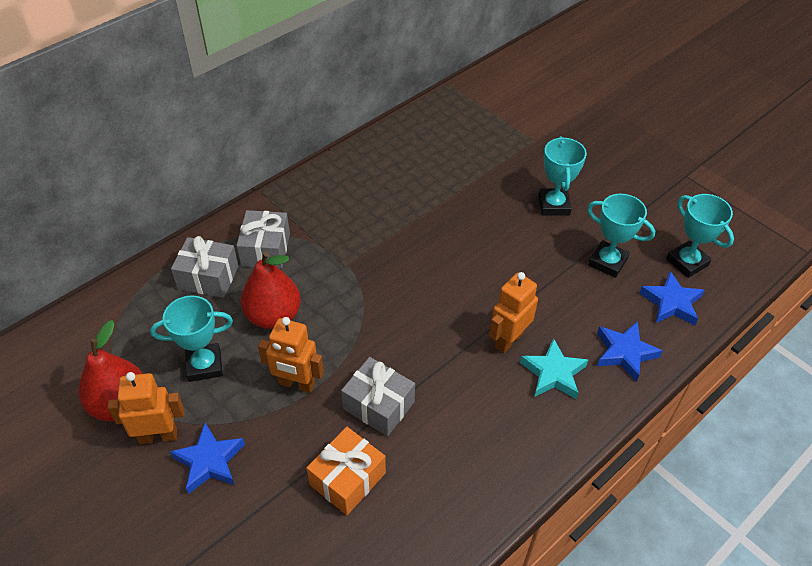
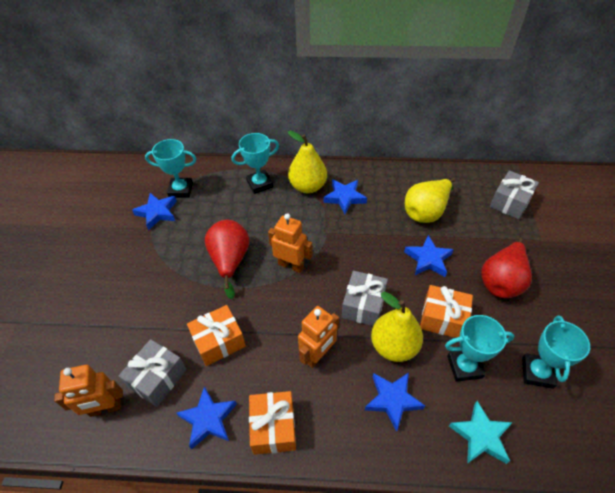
blue star: 3 -> 5
orange gift: 1 -> 3
yellow pear: 0 -> 3

